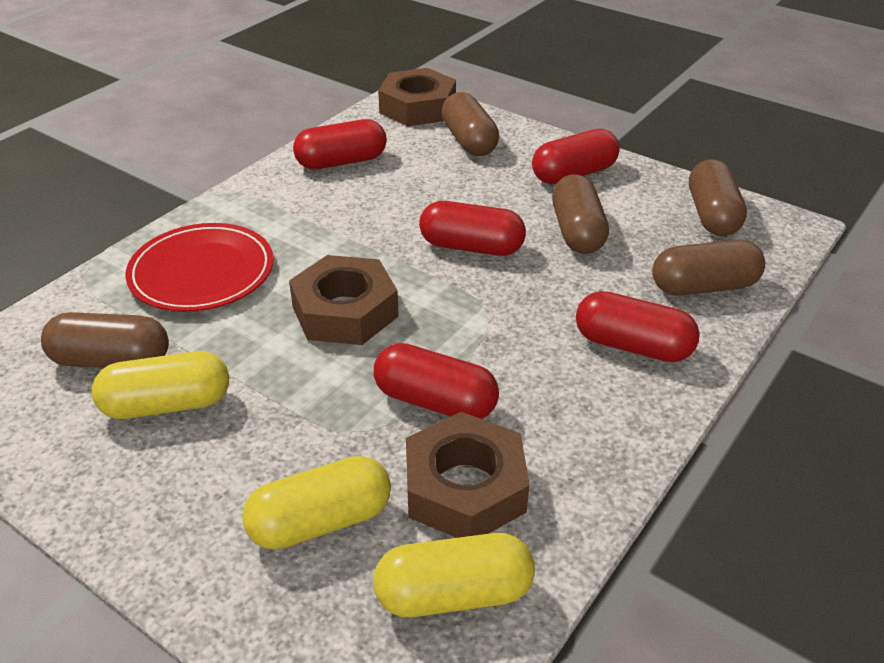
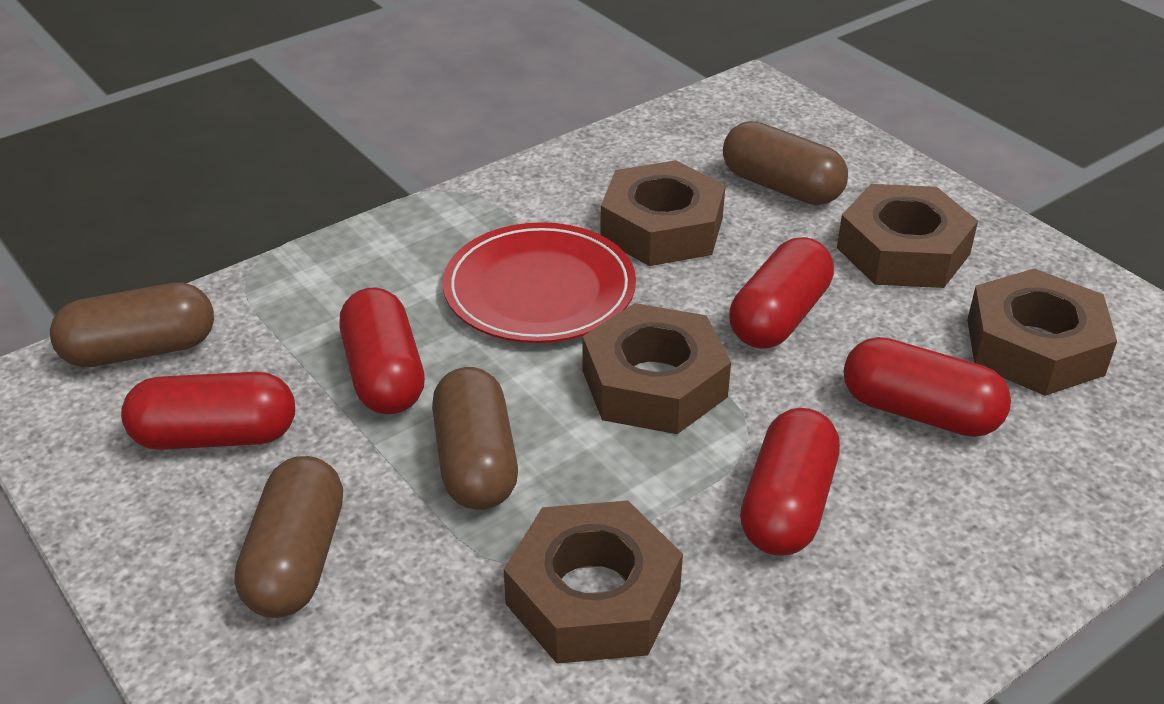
brown capsule: 5 -> 4
brown nut: 3 -> 5
yellow capsule: 3 -> 0

